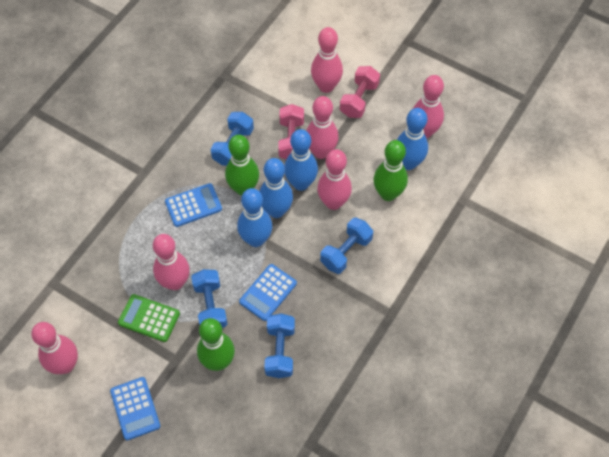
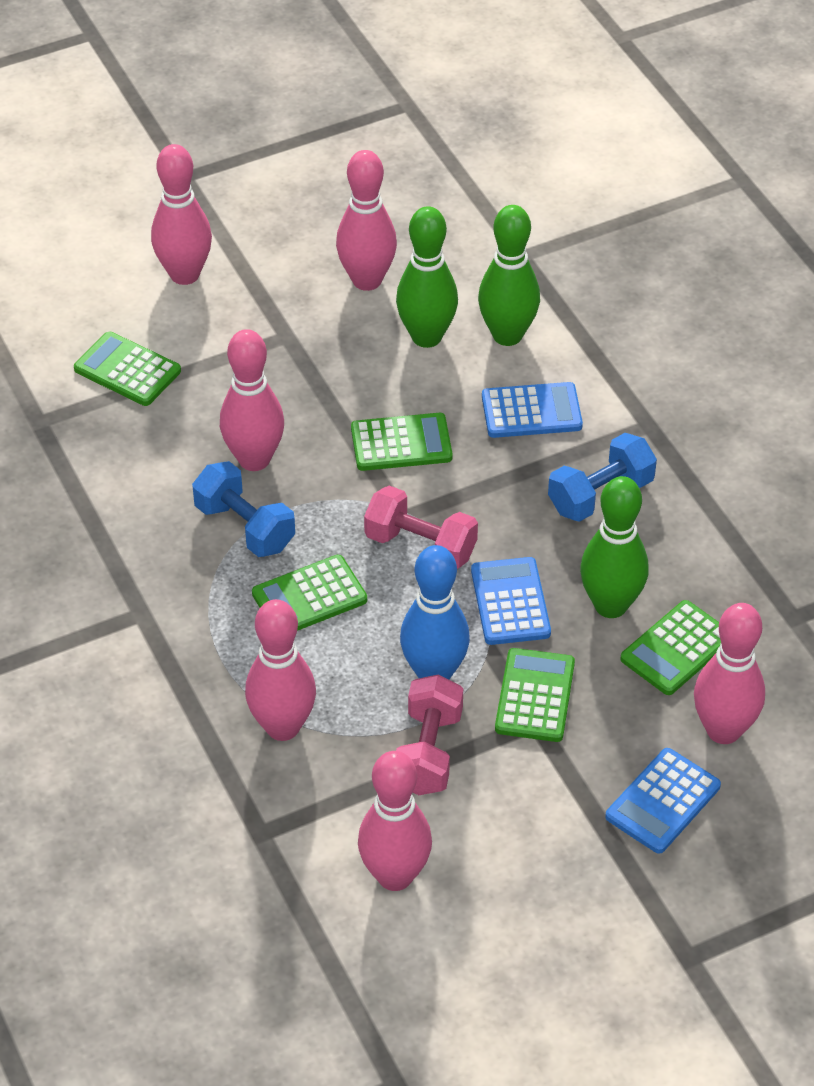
blue bowling pin: 4 -> 1
blue dumbbell: 4 -> 2
green calculator: 1 -> 5

